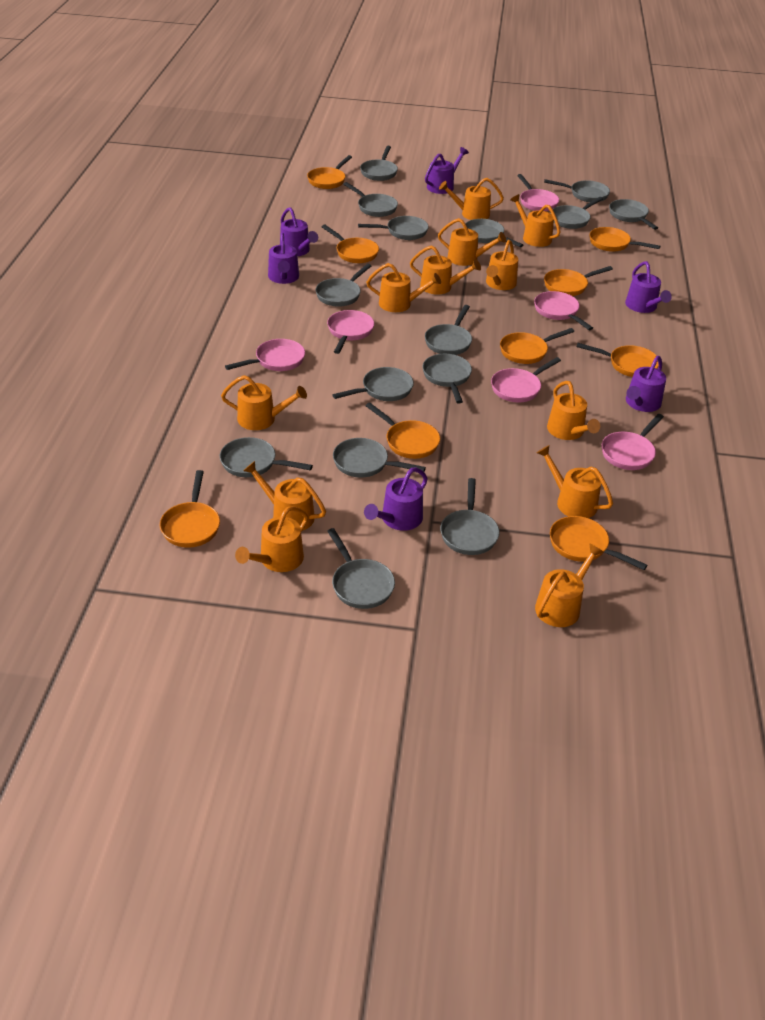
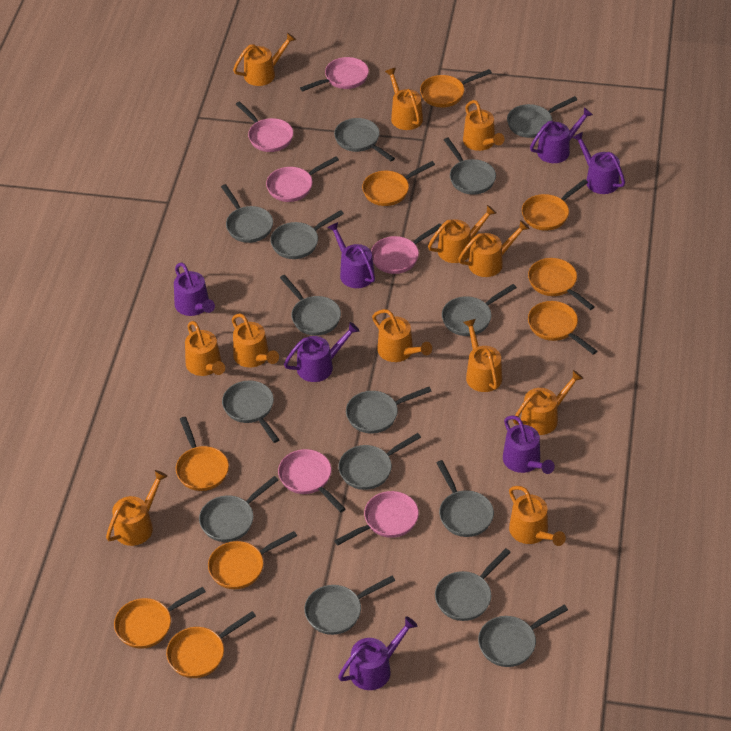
purple watering can: 6 -> 7

